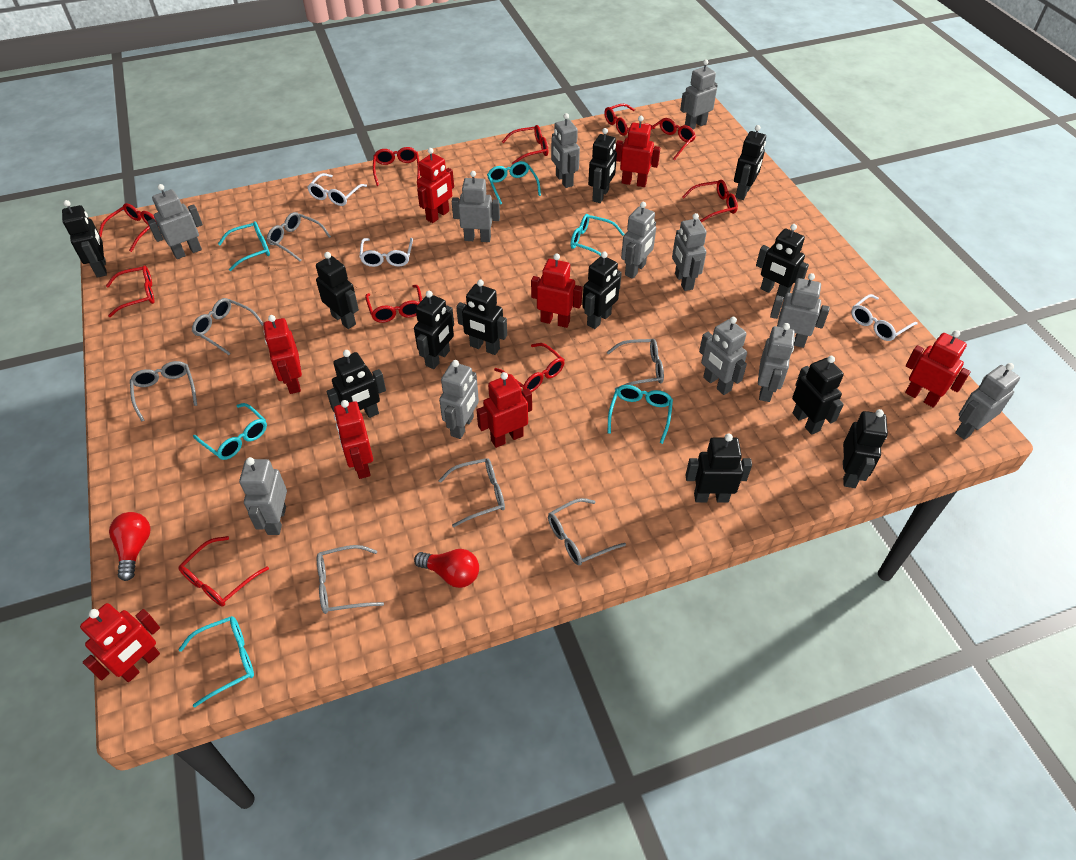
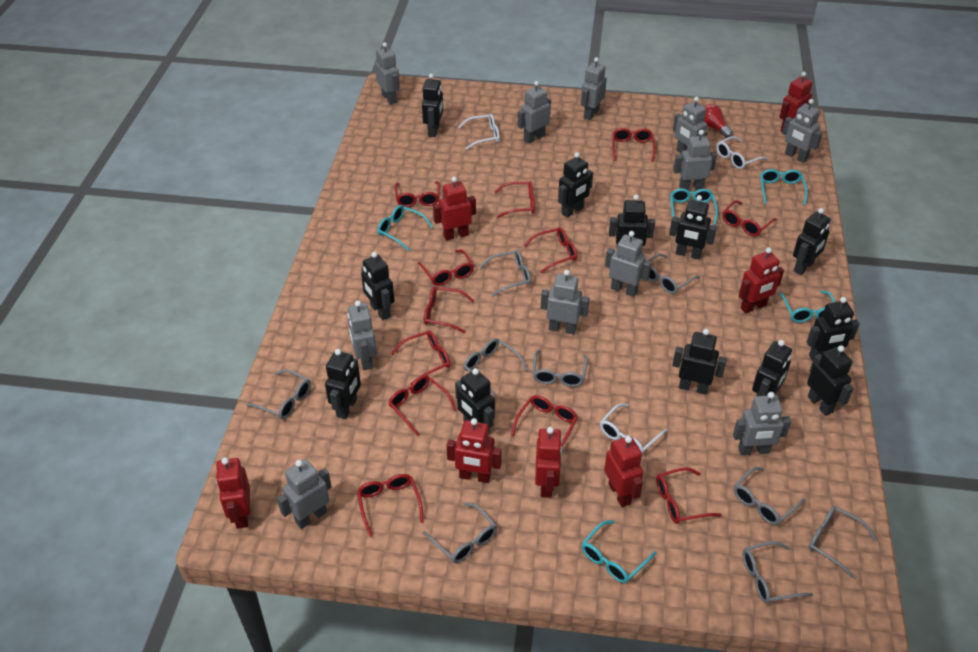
grey glasses: 7 -> 9
grey robot: 12 -> 11
red glasses: 10 -> 12
red light bulb: 2 -> 1
red robot: 8 -> 7
turquoise glasses: 6 -> 5

